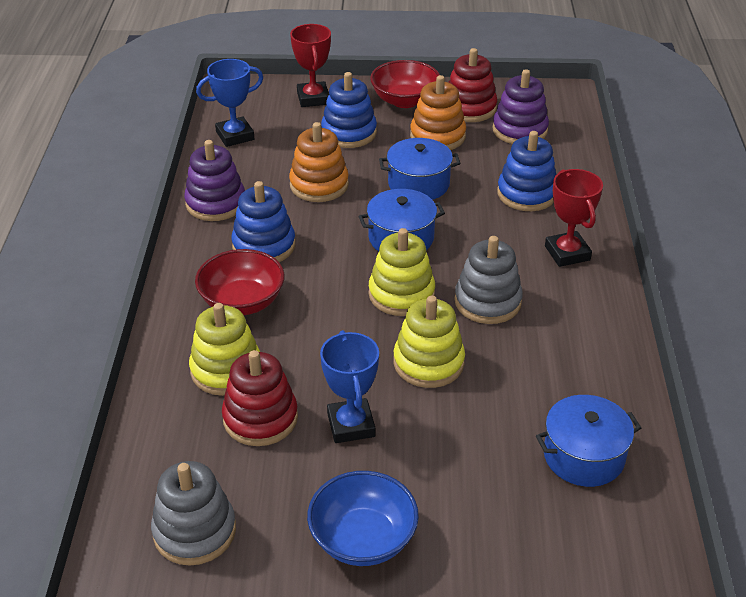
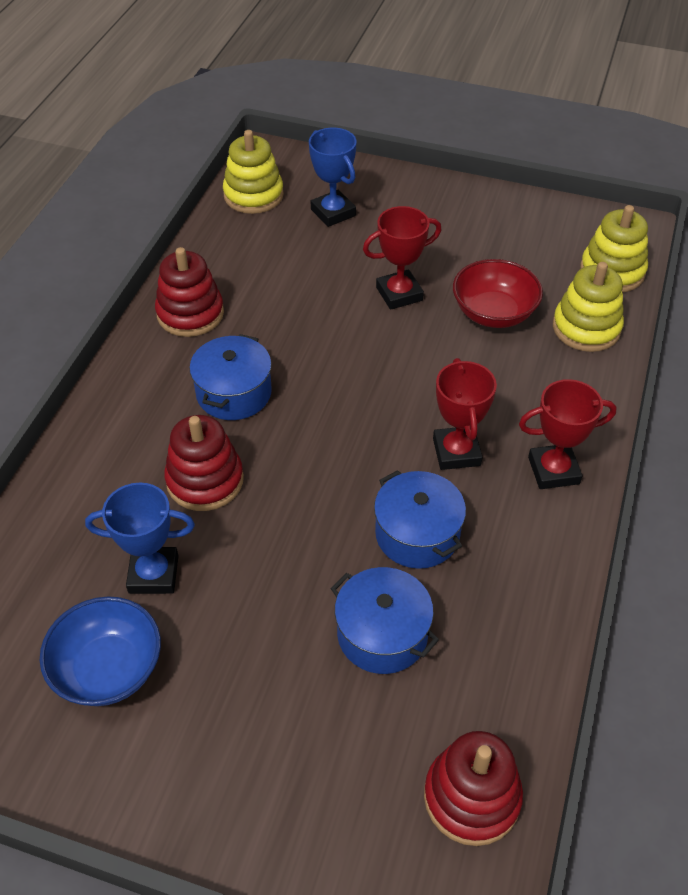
blue stacking toy: 3 -> 0
grey stacking toy: 2 -> 0
orange stacking toy: 2 -> 0
purple stacking toy: 2 -> 0
red bowl: 2 -> 1
red stacking toy: 2 -> 3
red trophy: 2 -> 3

